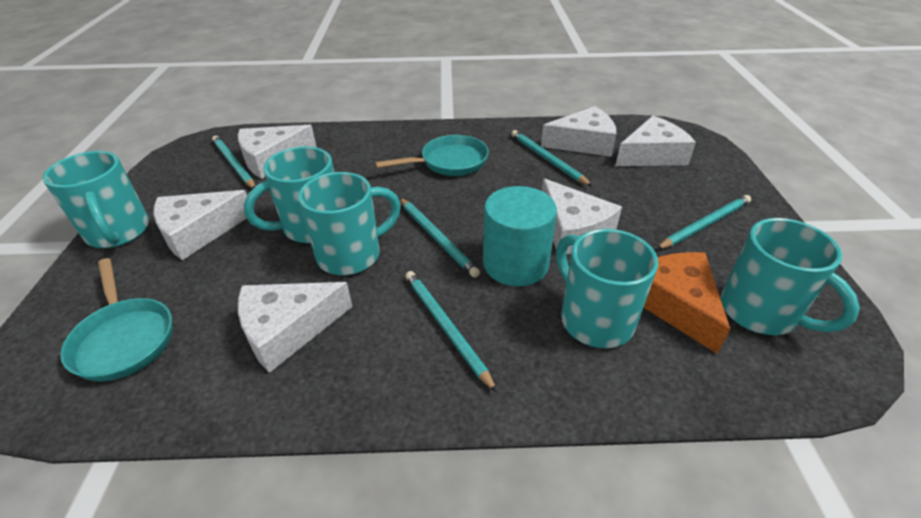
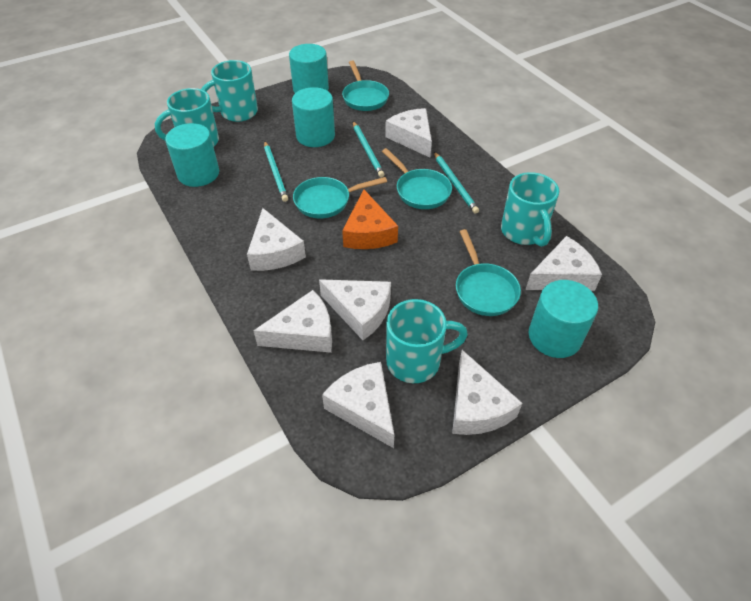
turquoise cylinder: 1 -> 4
turquoise mug: 5 -> 4
turquoise pan: 2 -> 4
turquoise pencil: 5 -> 3
white cheese: 6 -> 7

